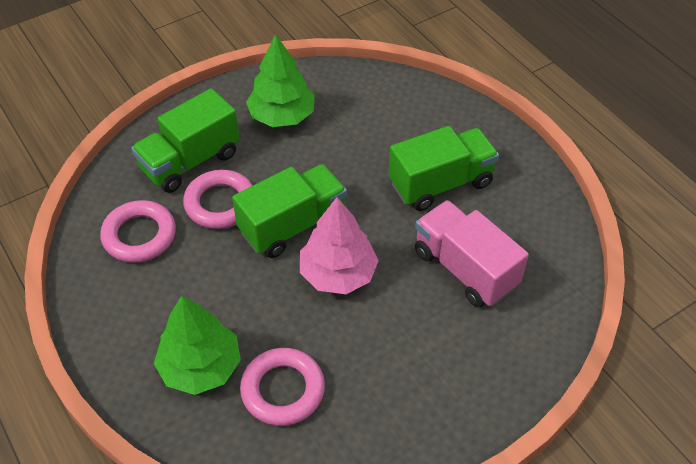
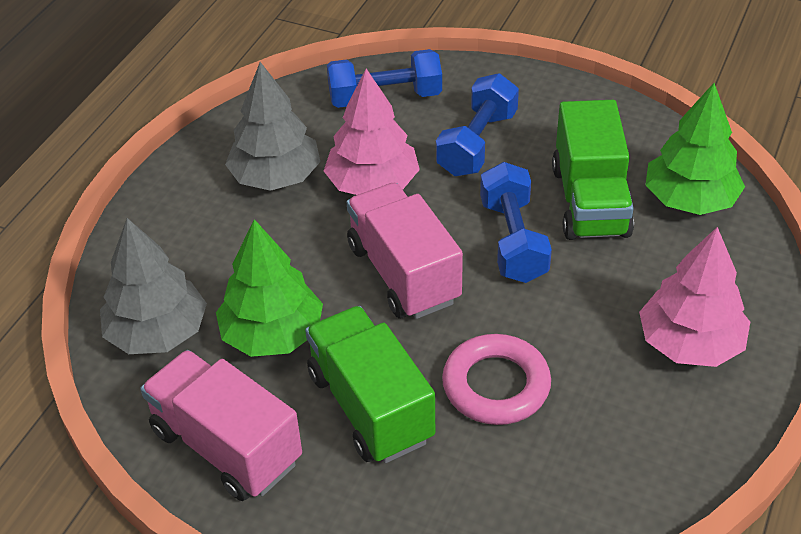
blue dumbbell: 0 -> 3
green truck: 3 -> 2
grey tree: 0 -> 2
pink ring: 3 -> 1
pink tree: 1 -> 2
pink truck: 1 -> 2

